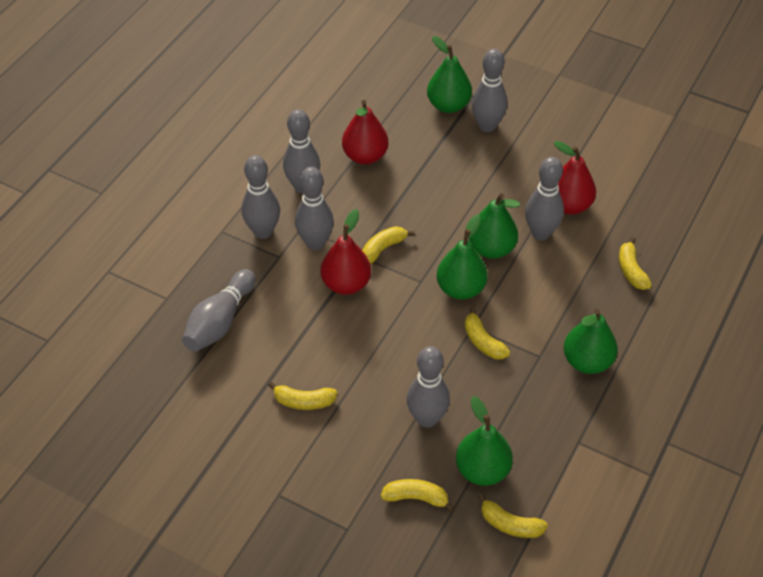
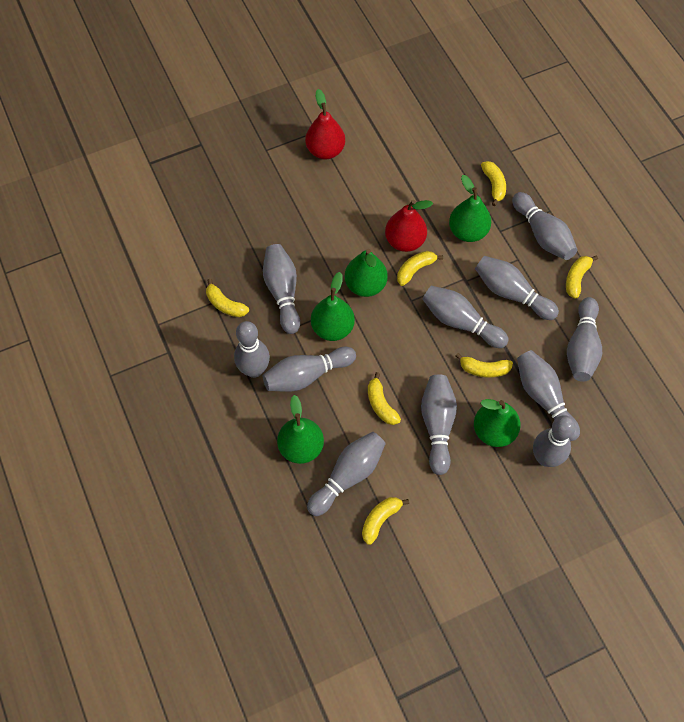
grey bowling pin: 7 -> 11
red pear: 3 -> 2
yellow banana: 6 -> 7

